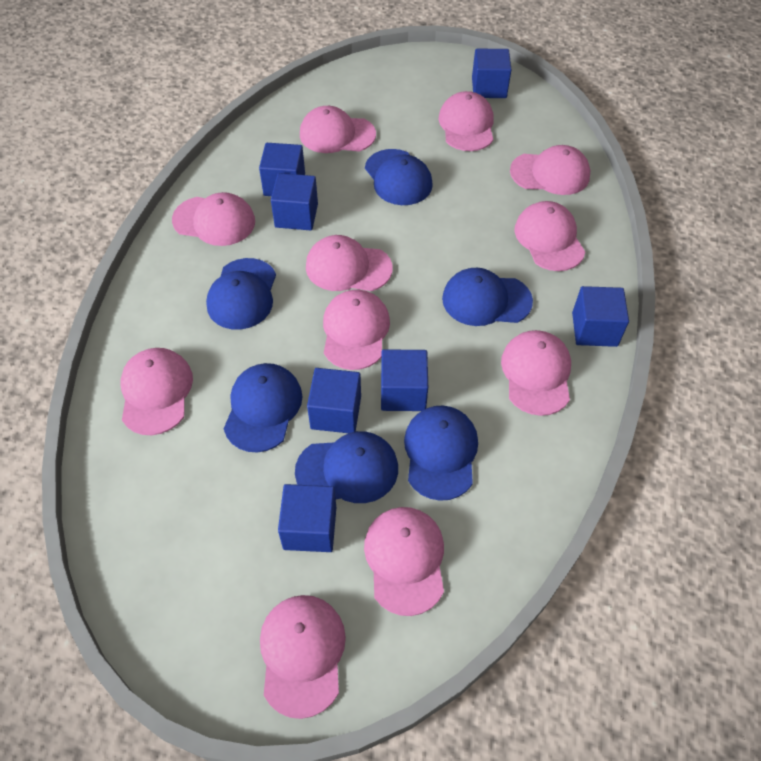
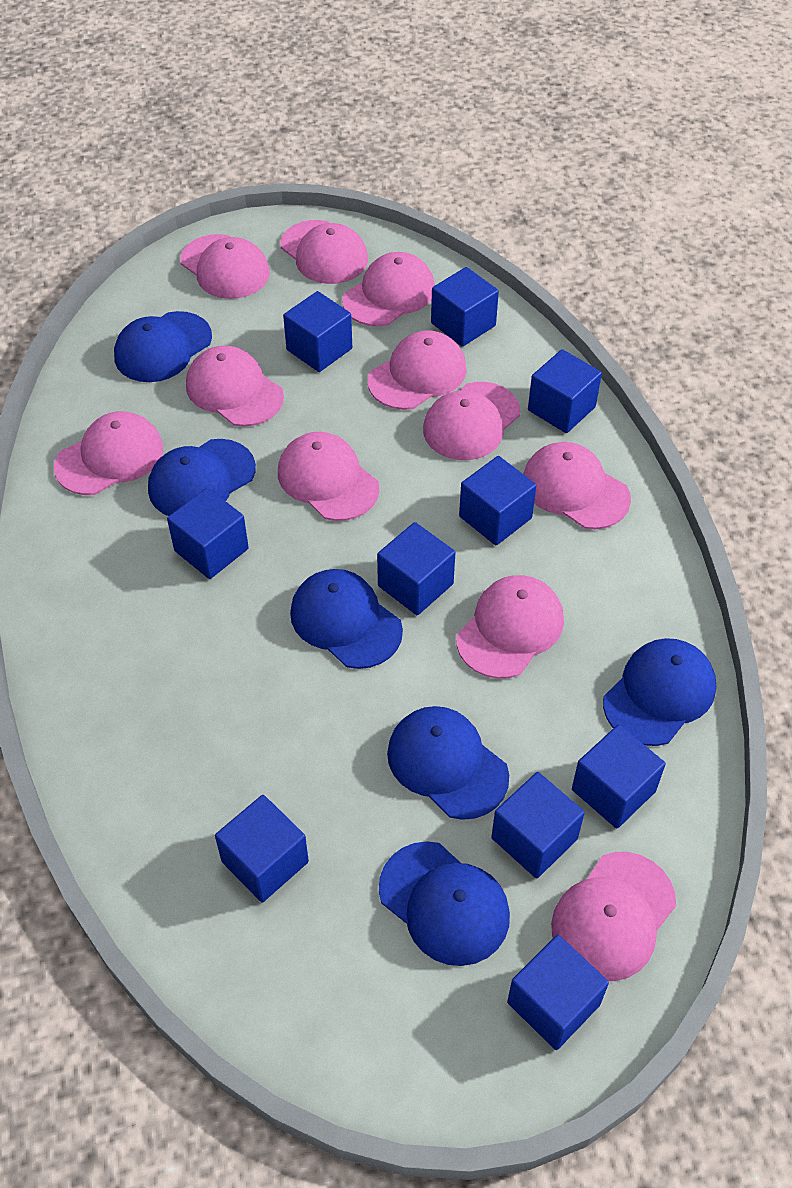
blue cube: 7 -> 10

